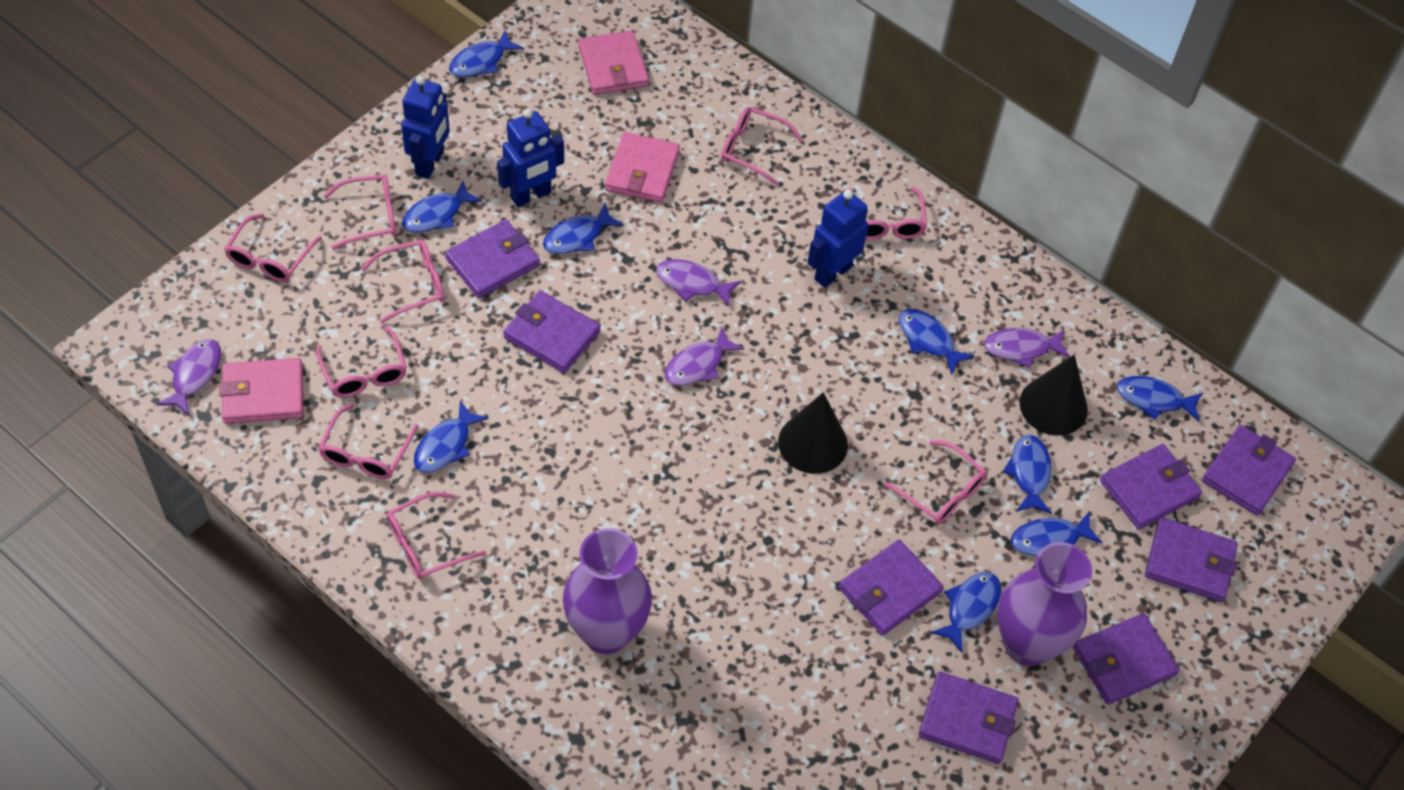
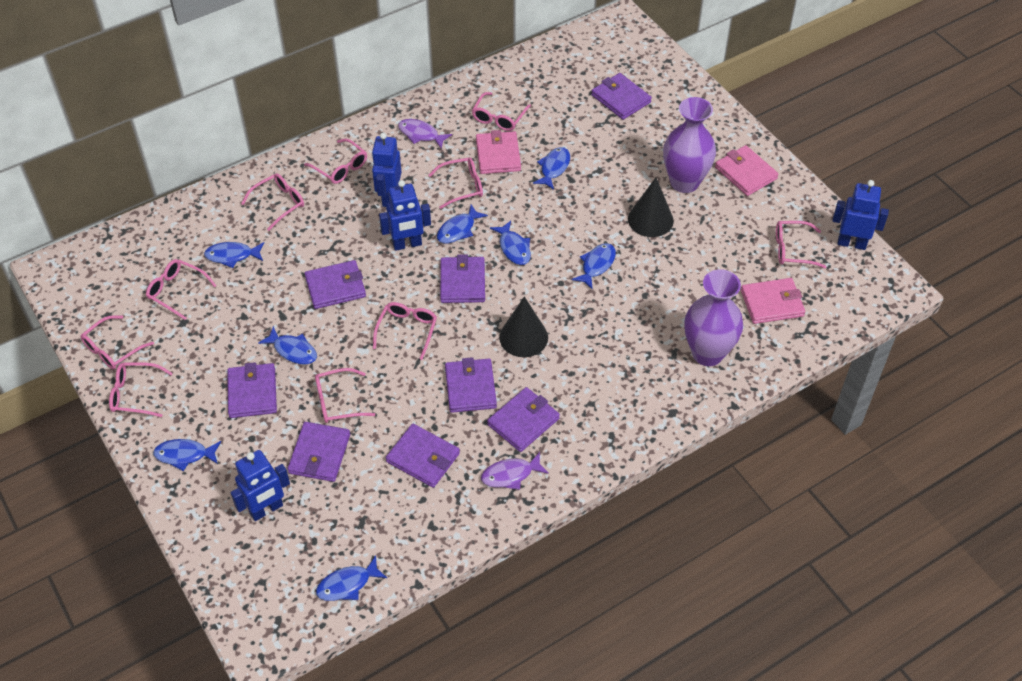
blue fish: 9 -> 8
blue robot: 3 -> 4
pink glasses: 9 -> 10
purple fish: 4 -> 2

